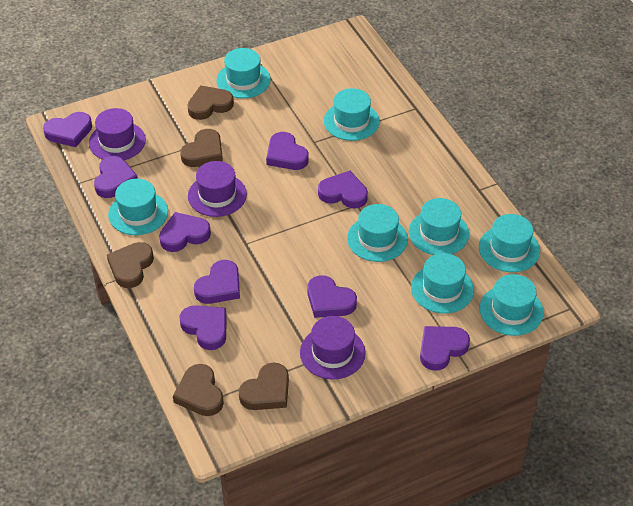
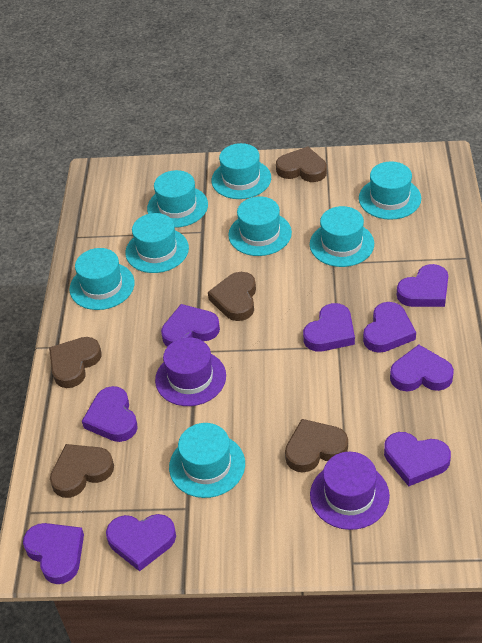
purple hat: 3 -> 2

